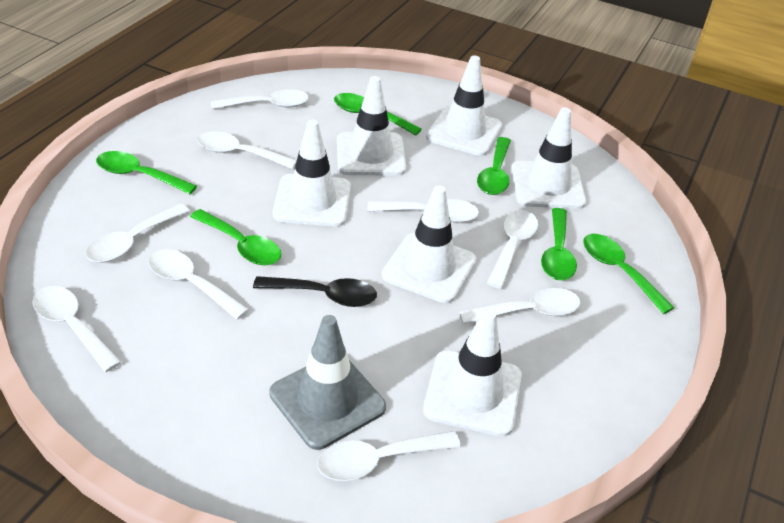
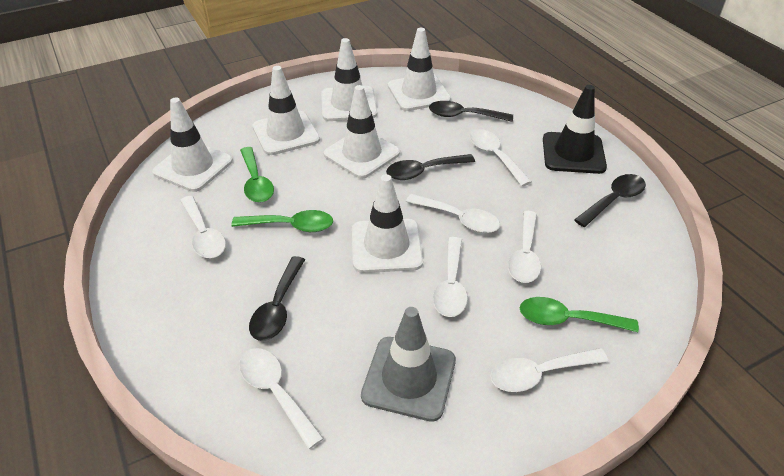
black spoon: 1 -> 4
black traffic cone: 0 -> 1
green spoon: 6 -> 3
white spoon: 9 -> 7

